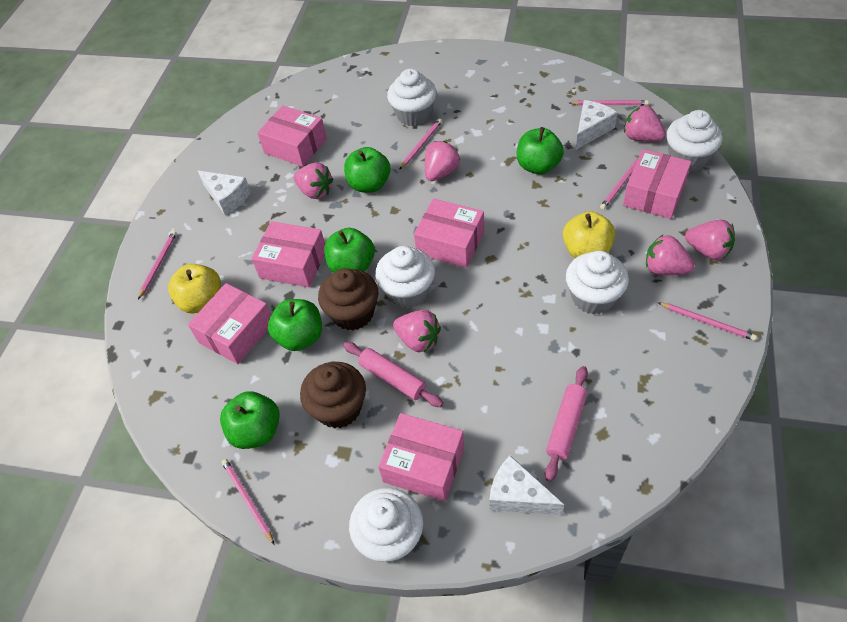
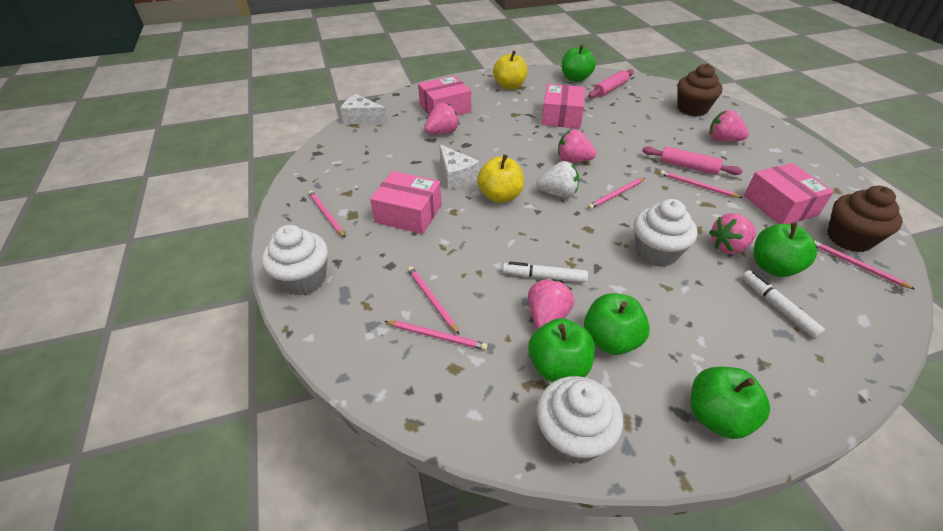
pink box: 6 -> 4
pink strawberry: 6 -> 5
white cheese: 3 -> 2
white cupcake: 5 -> 3
white marker: 0 -> 2
white strawberry: 0 -> 1

